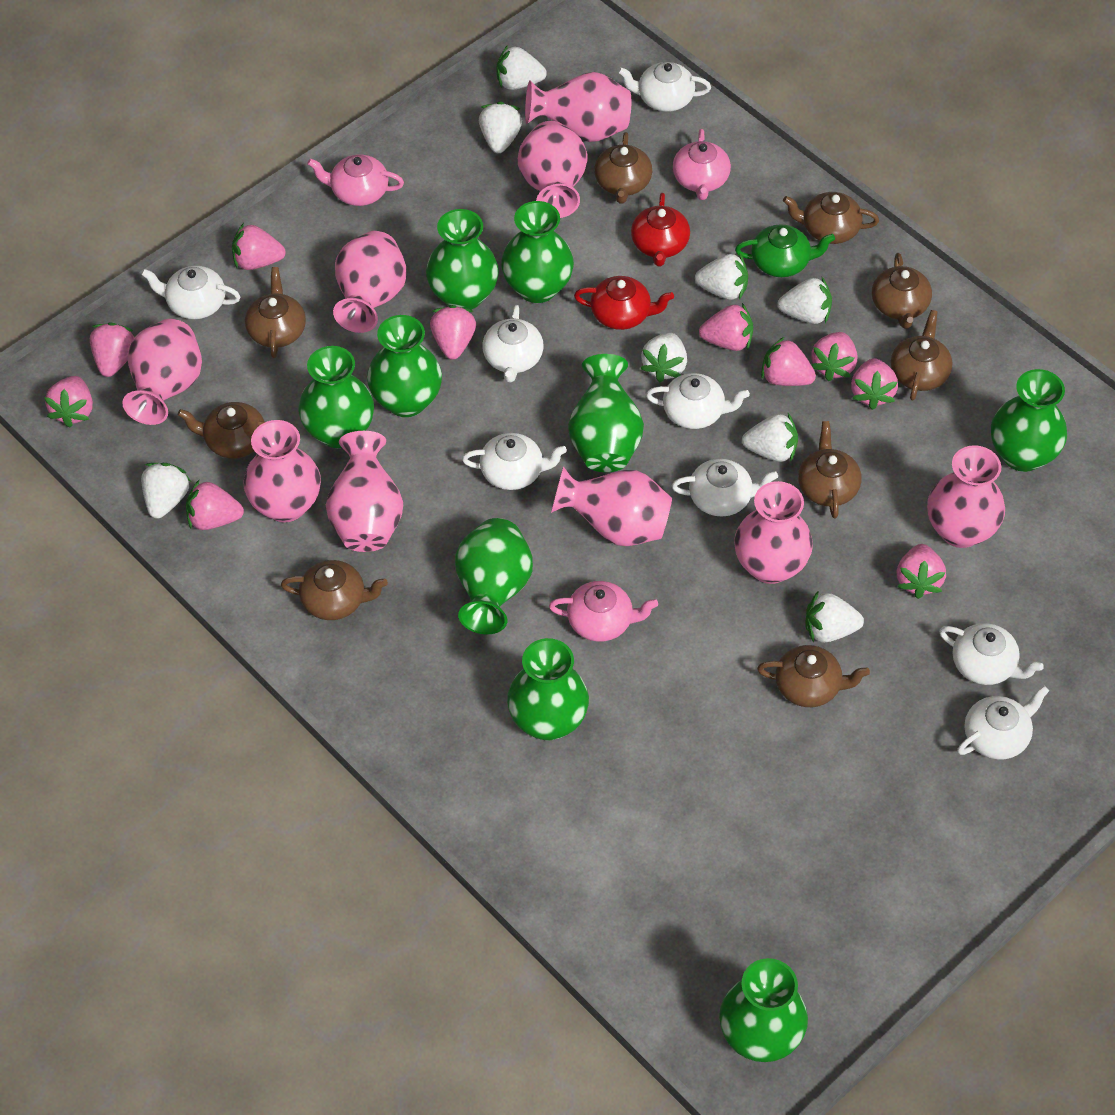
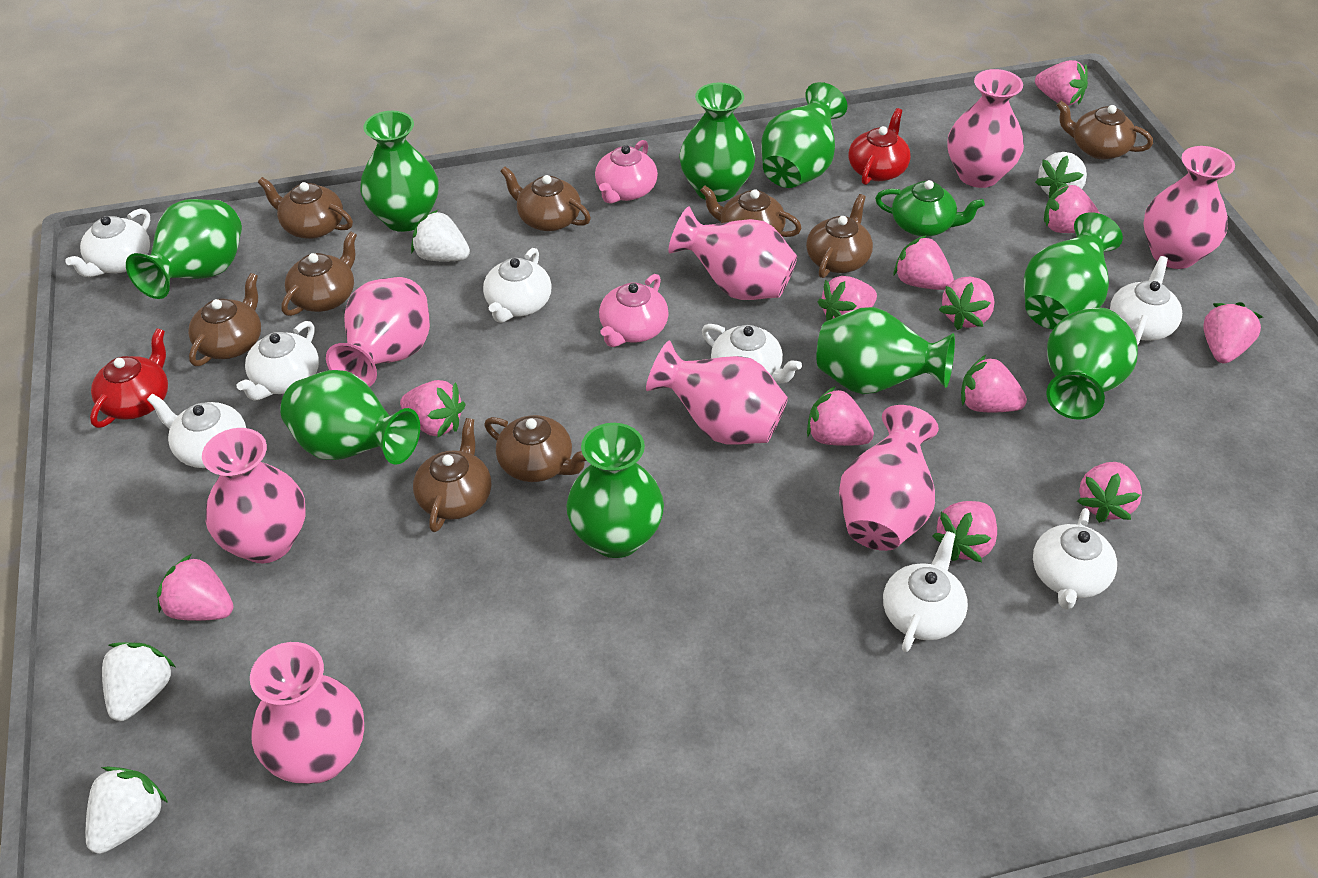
pink strawberry: 10 -> 12
pink teapot: 3 -> 2
pink vase: 9 -> 8
white strawberry: 8 -> 4

